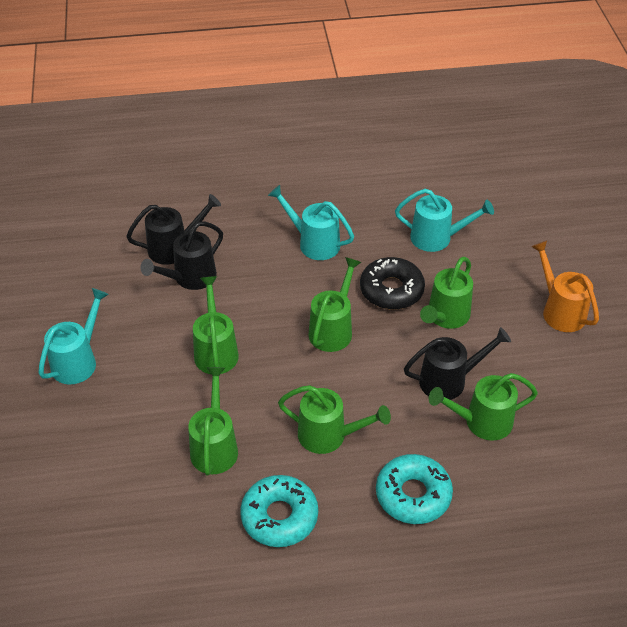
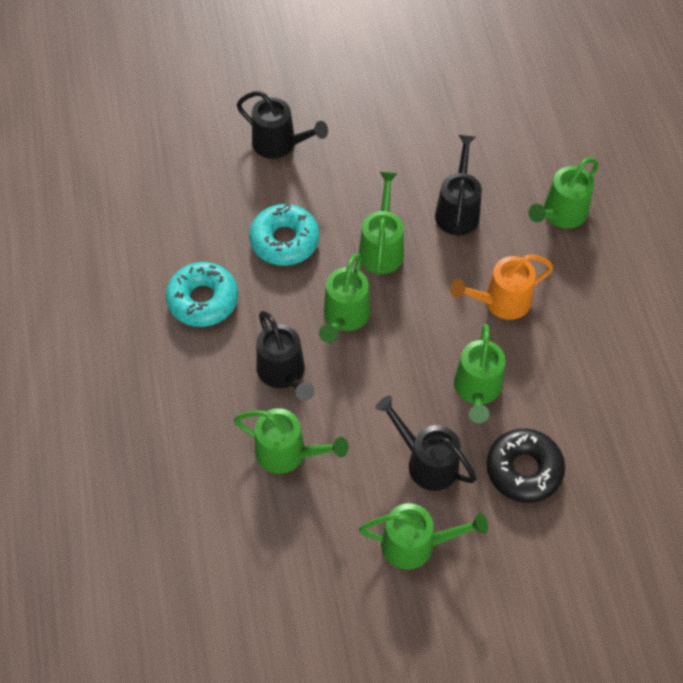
black watering can: 3 -> 4
turquoise watering can: 3 -> 0

